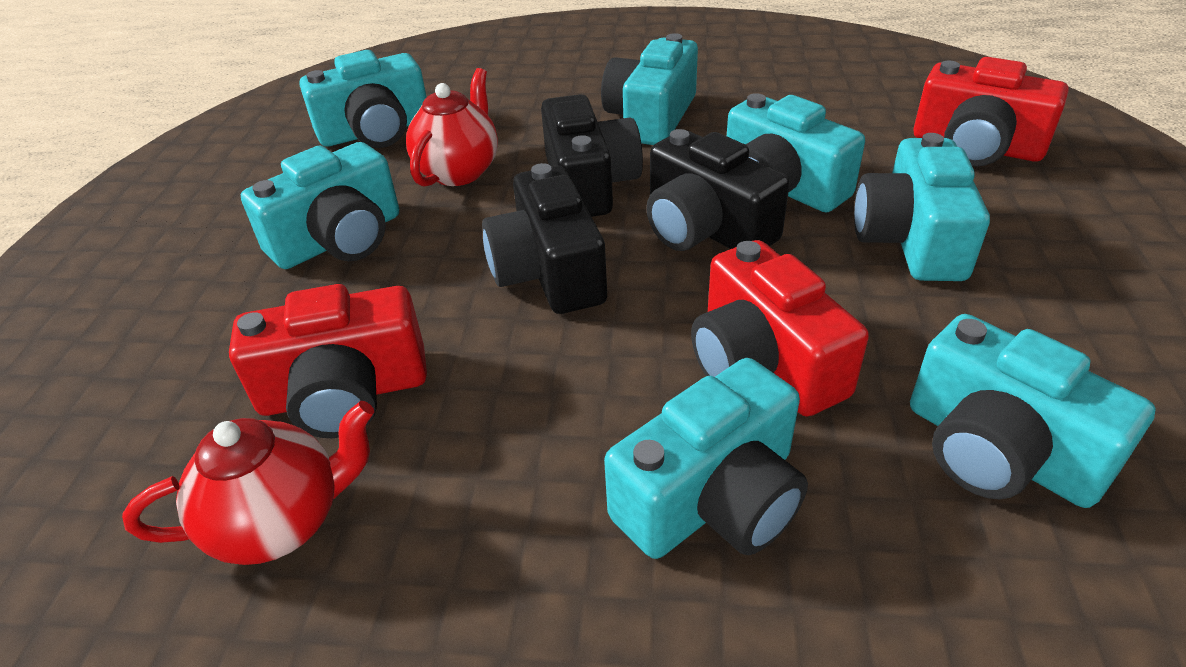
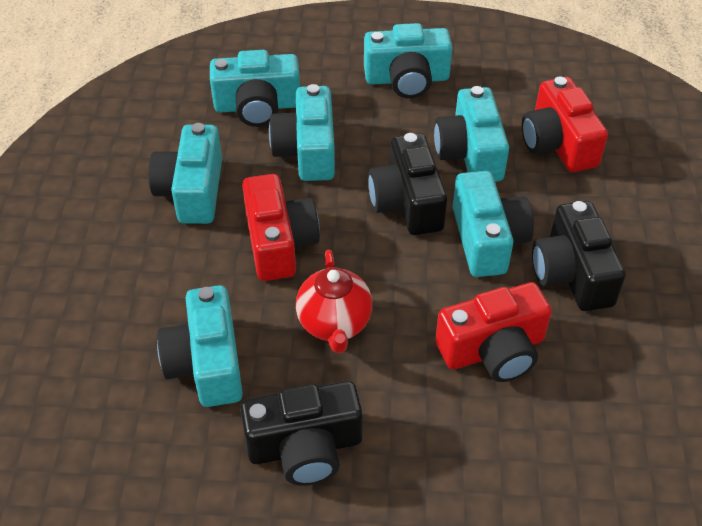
red teapot: 2 -> 1

